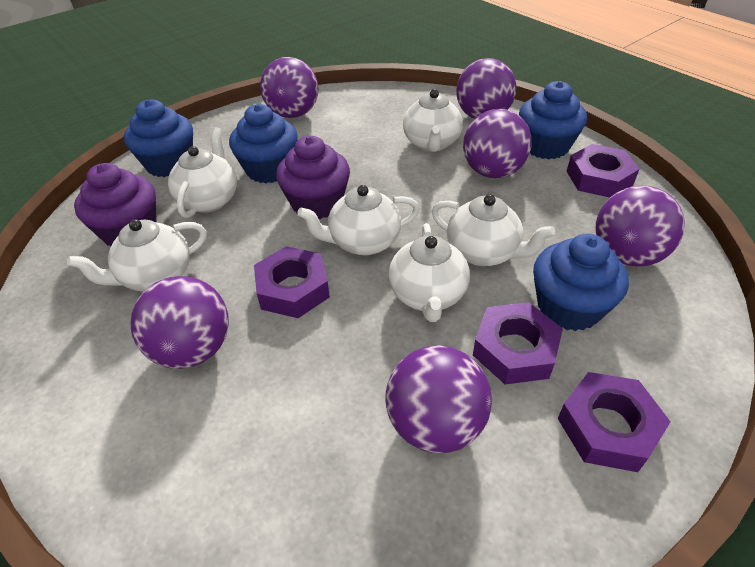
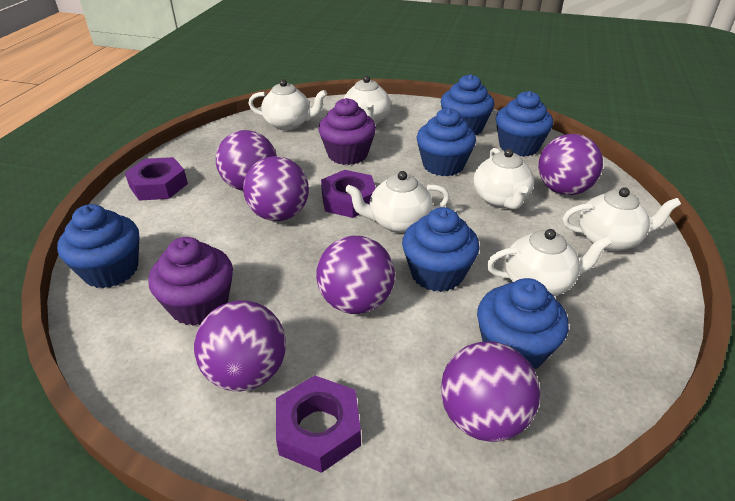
blue cupcake: 4 -> 6
purple nut: 4 -> 3

